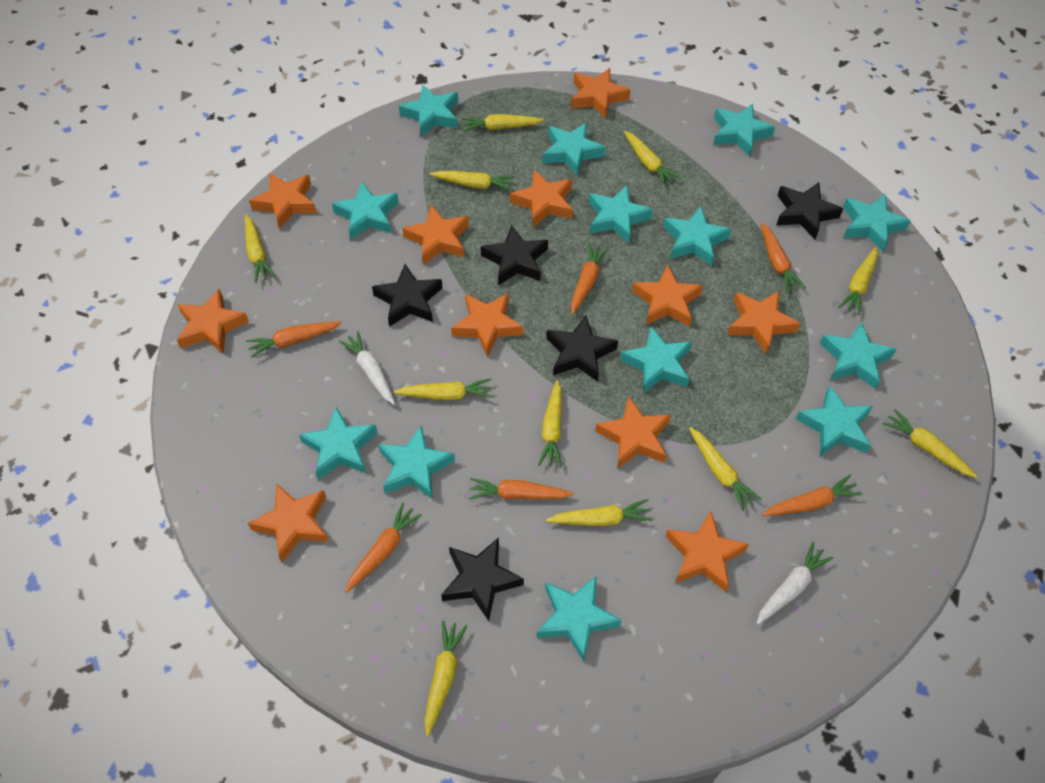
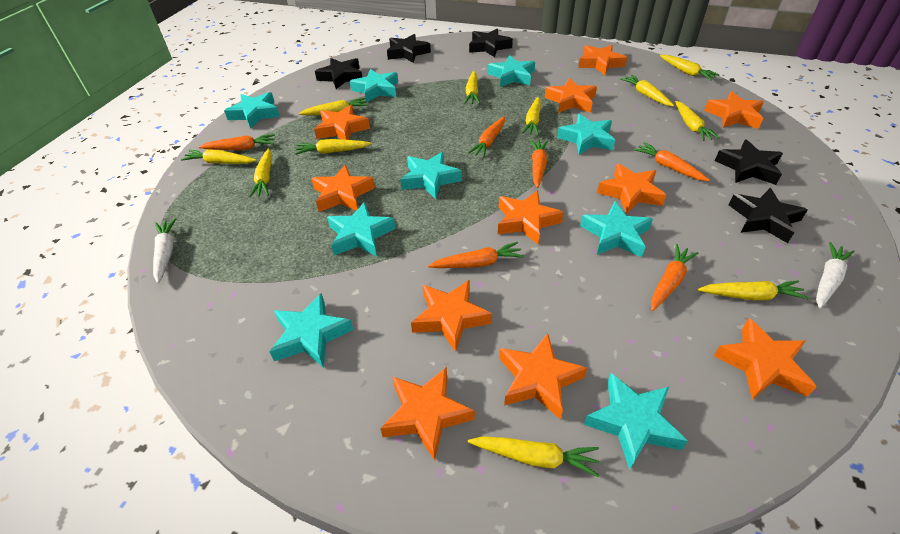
turquoise star: 13 -> 9

